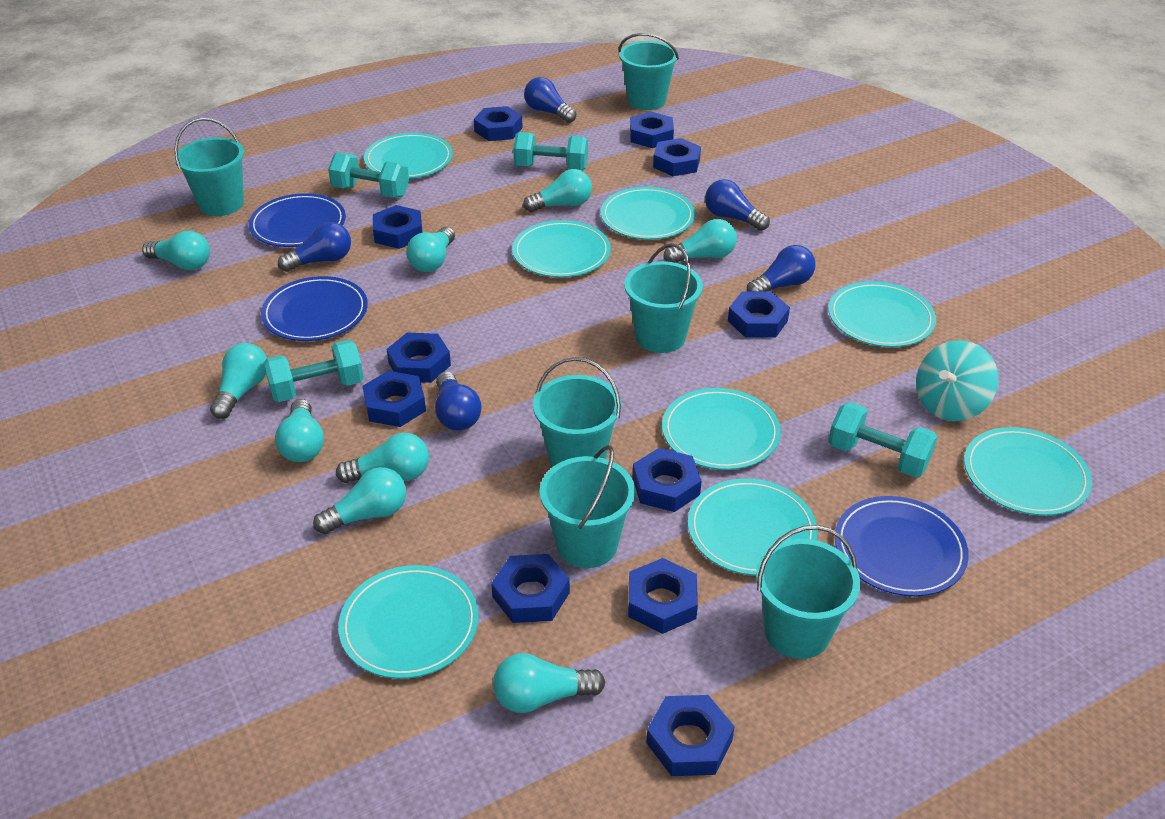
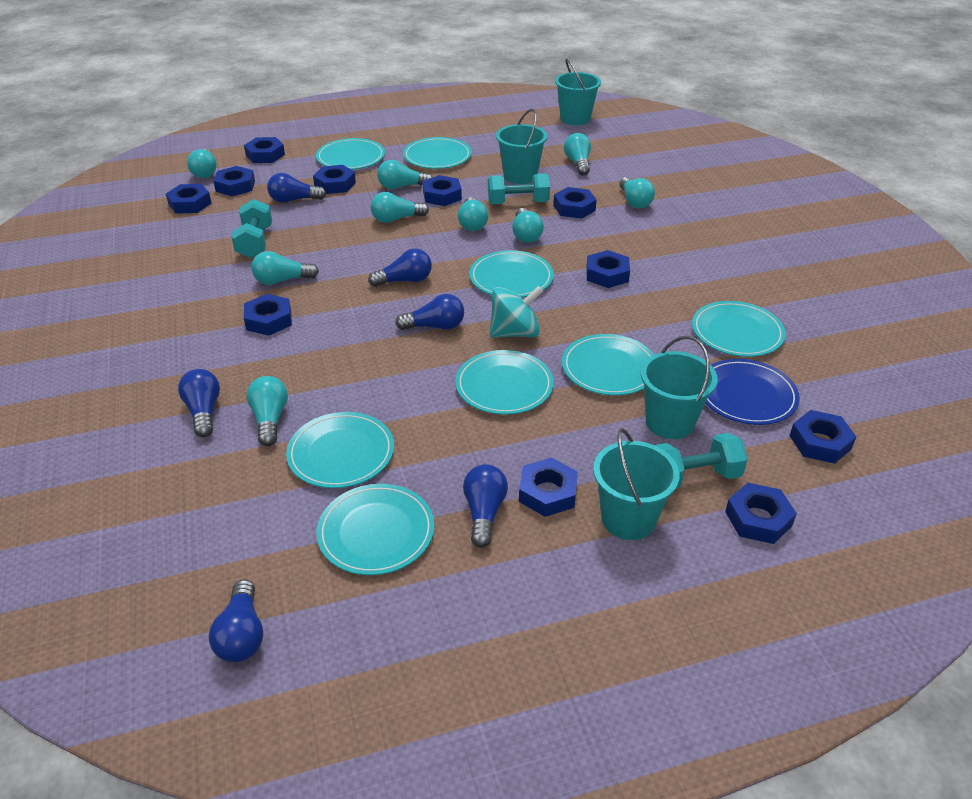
blue light bulb: 5 -> 6
blue plate: 3 -> 1
turquoise bucket: 6 -> 4
turquoise dumbbell: 4 -> 3

